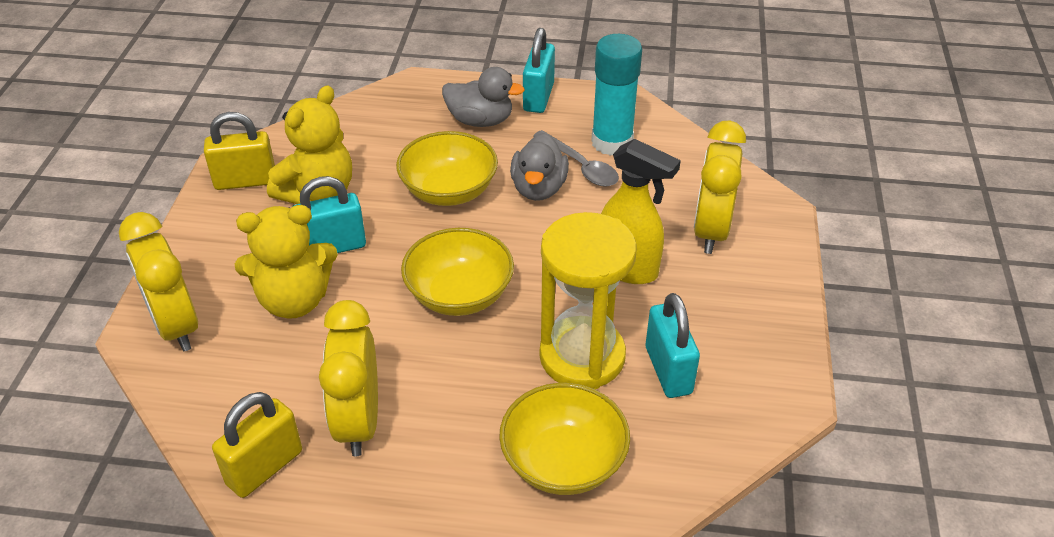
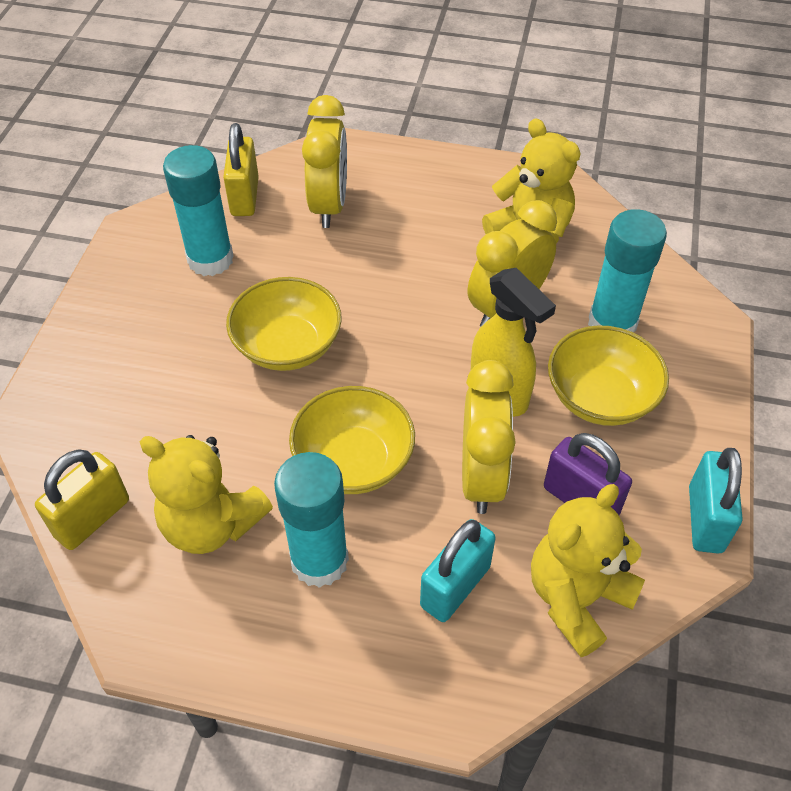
grey duck: 2 -> 0
grey spoon: 1 -> 0
purple padlock: 0 -> 1
turquoise glue stick: 1 -> 3
turquoise padlock: 3 -> 2
yellow hourglass: 1 -> 0
yellow teddy bear: 2 -> 3

